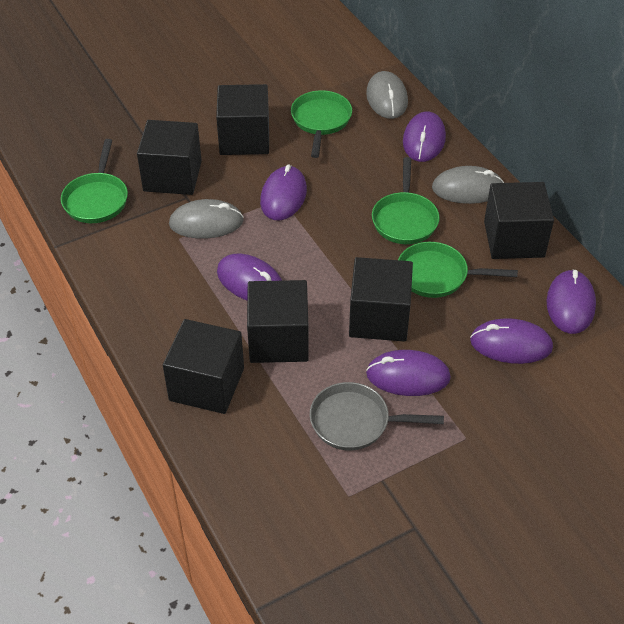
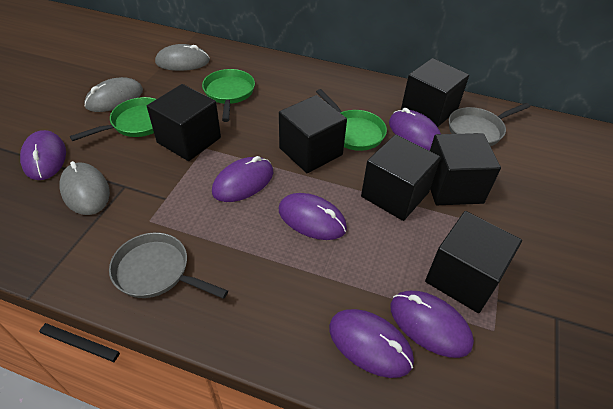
green pan: 4 -> 3
grey pan: 1 -> 2

